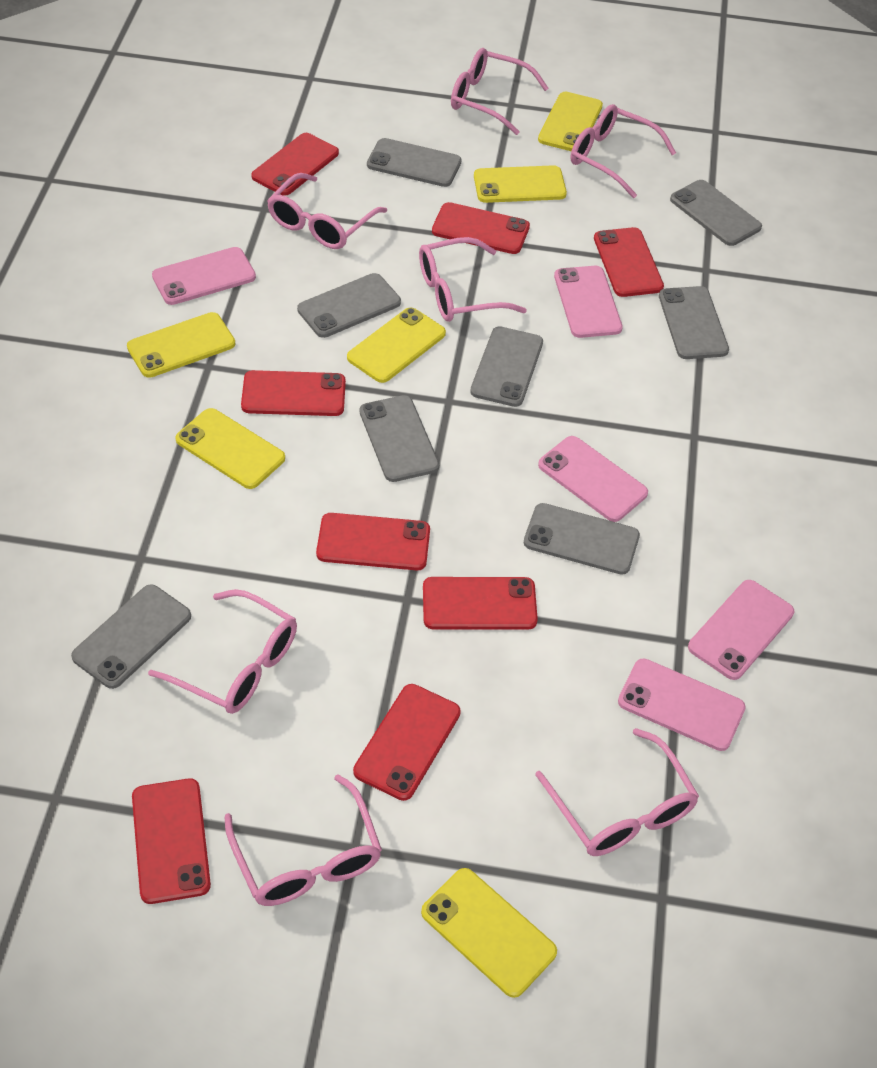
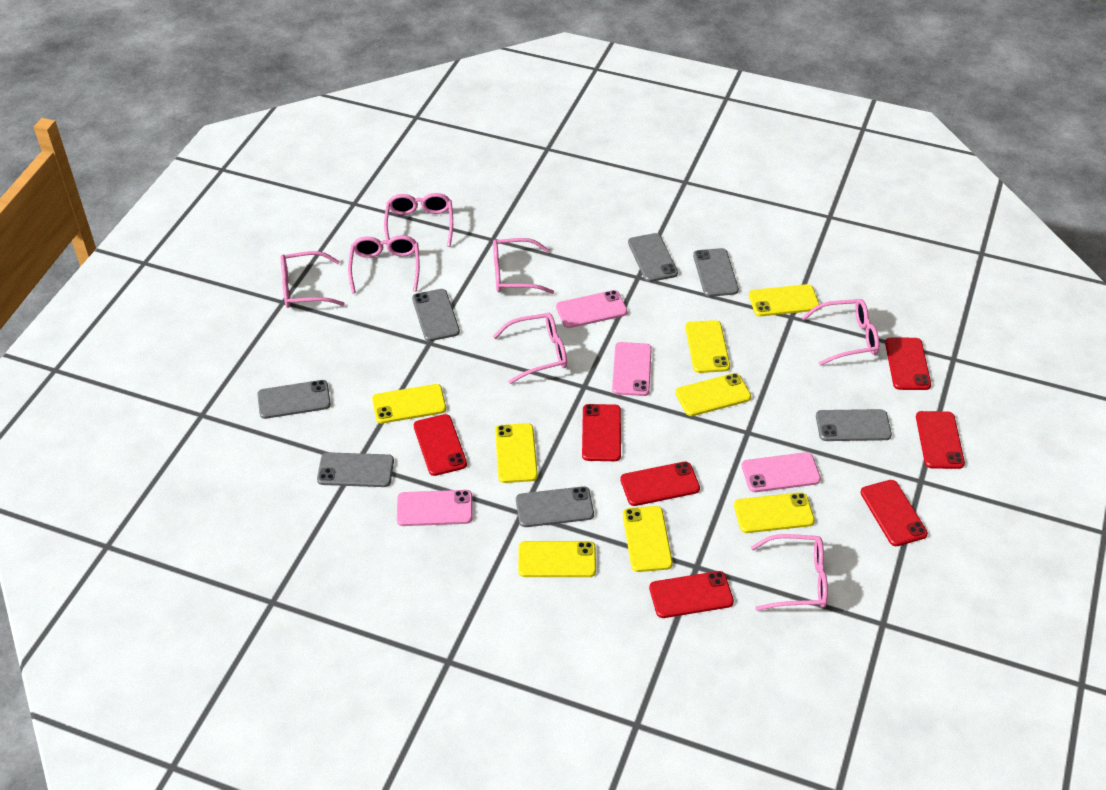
grey phone: 8 -> 7
pink phone: 5 -> 4
red phone: 8 -> 7
yellow phone: 6 -> 8

